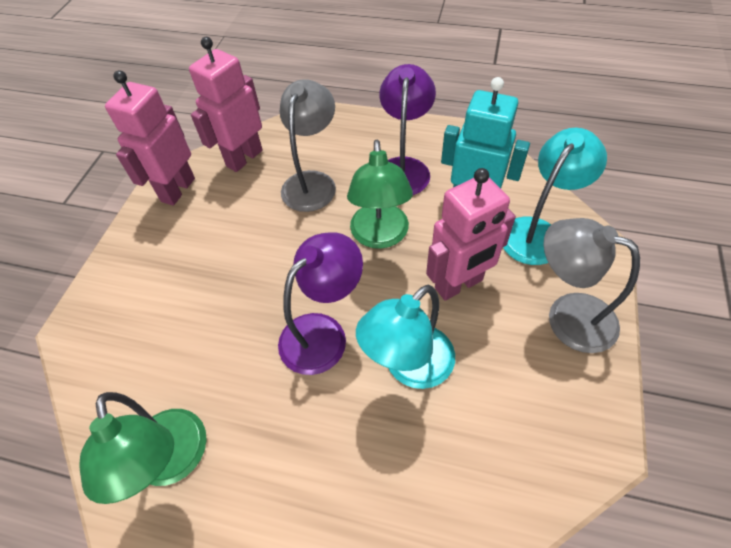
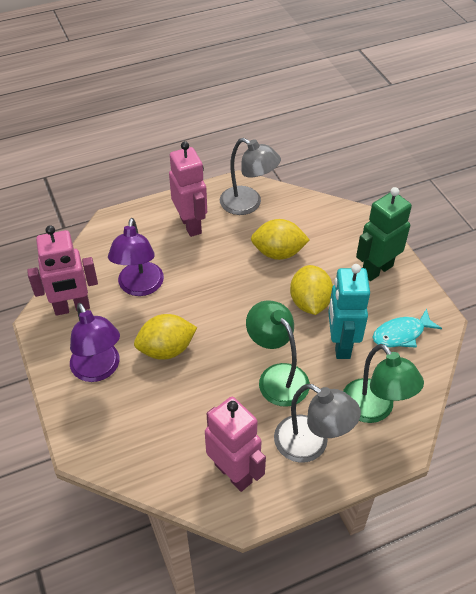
green robot: 0 -> 1
turquoise fish: 0 -> 1
turquoise lamp: 2 -> 0
yellow lemon: 0 -> 3

